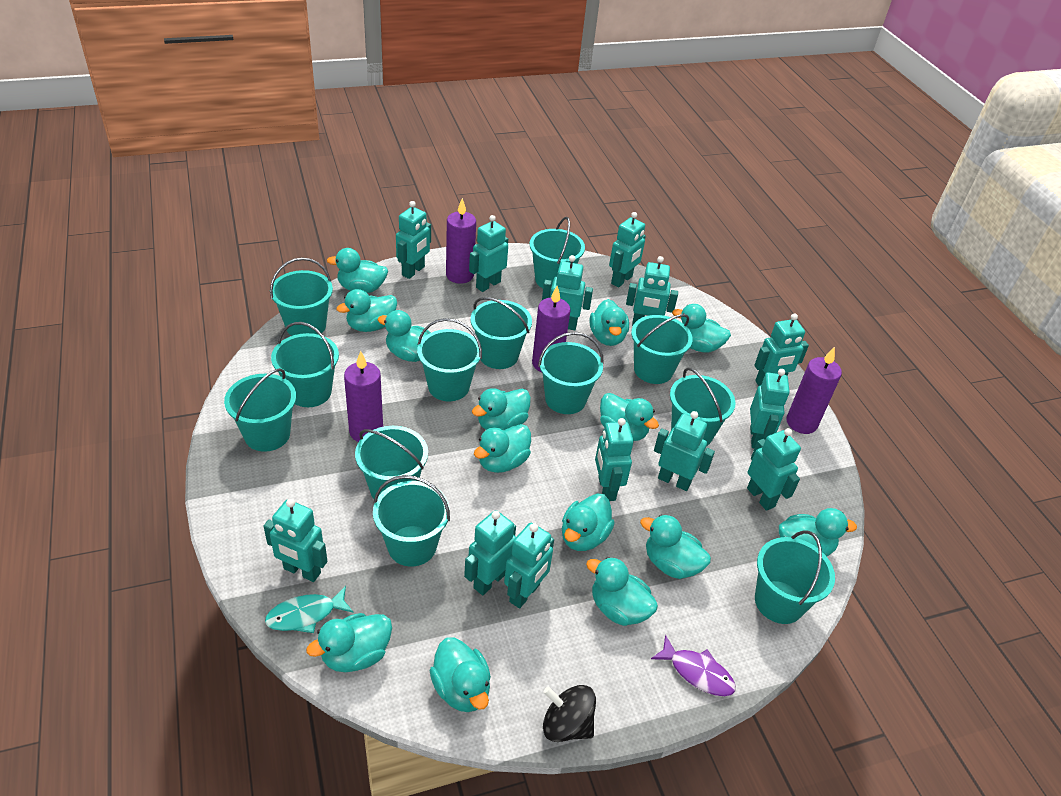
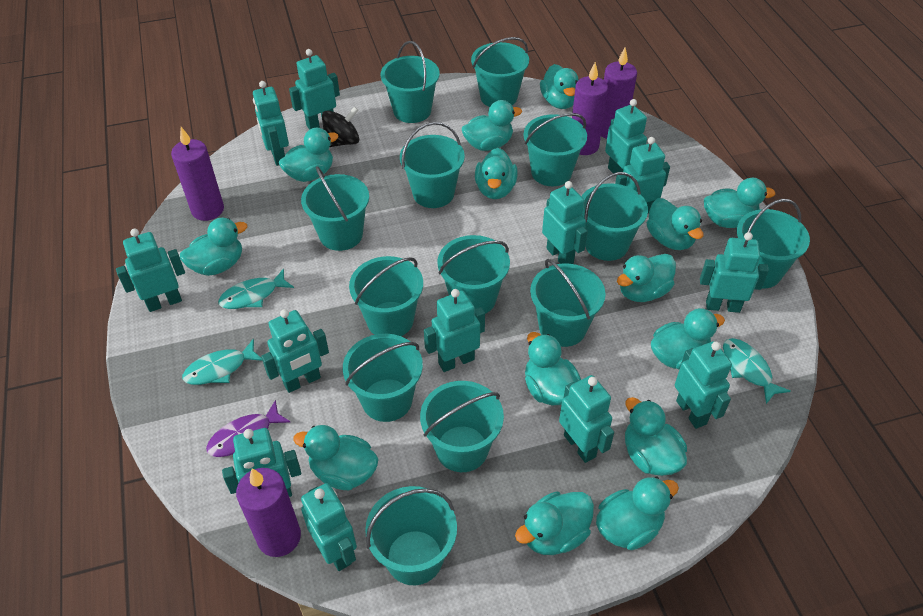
turquoise bucket: 12 -> 13
turquoise fish: 1 -> 3

